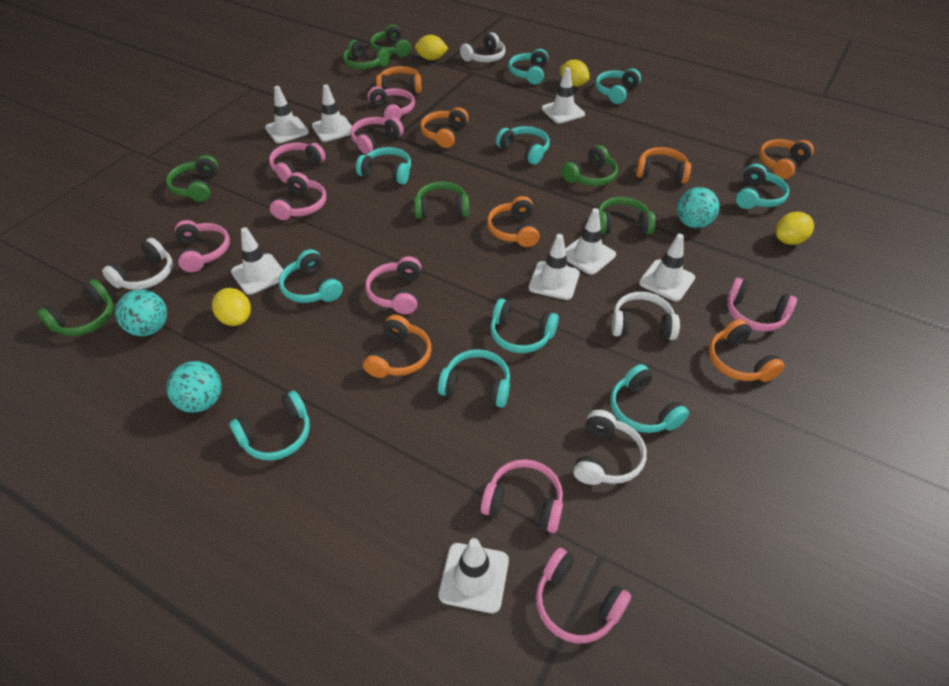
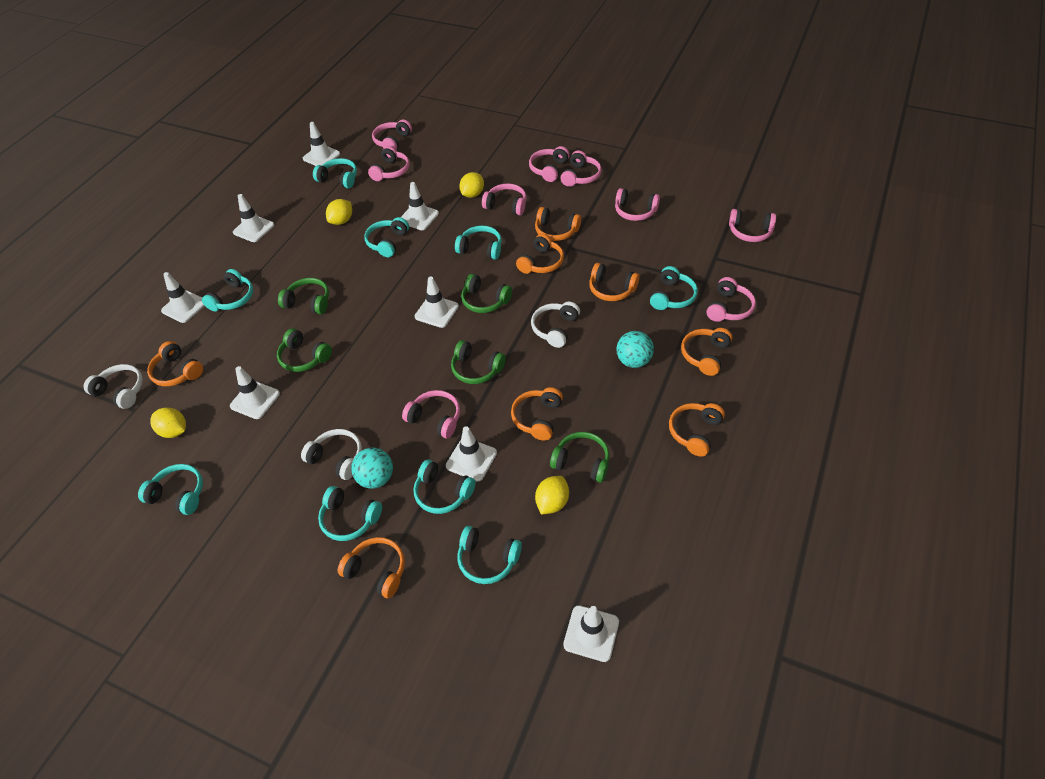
green headphones: 7 -> 5
orange headphones: 7 -> 8
turquoise ball: 3 -> 2
turquoise headphones: 10 -> 9
white headphones: 4 -> 3

